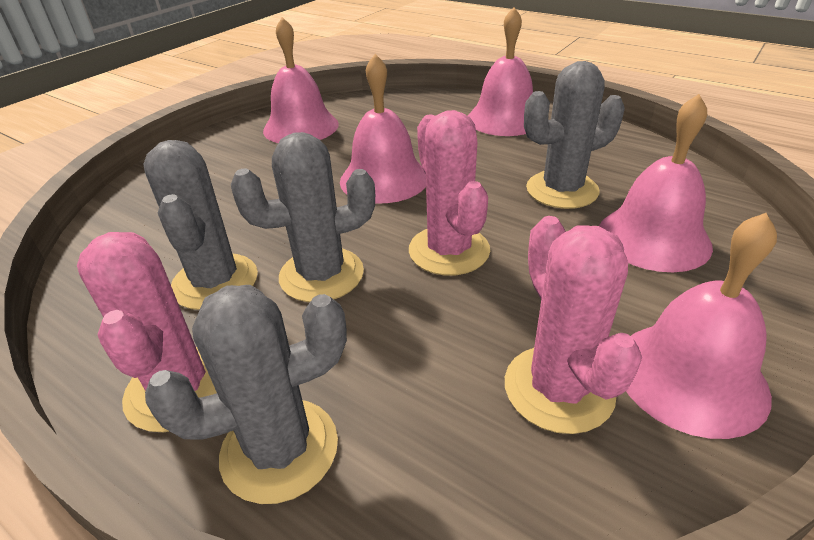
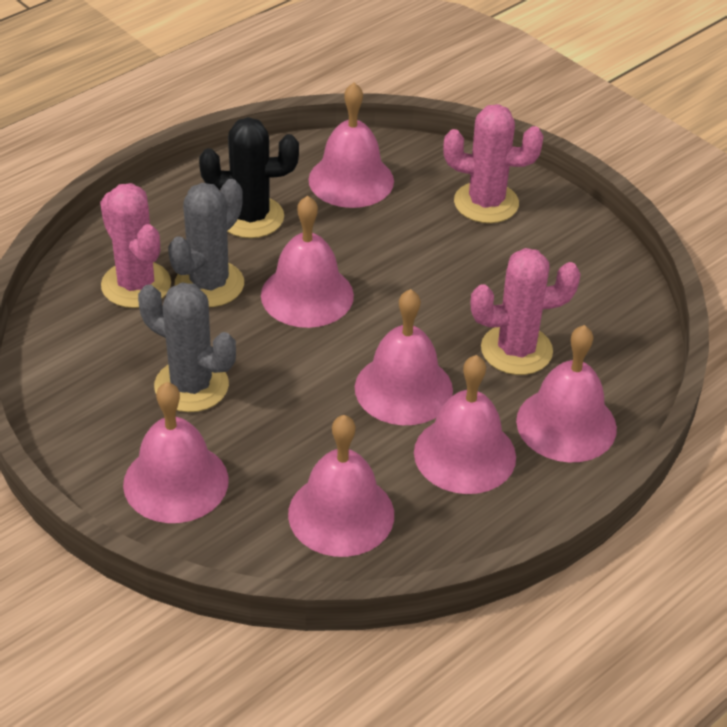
black cactus: 0 -> 1
grey cactus: 4 -> 2
pink bell: 5 -> 7

